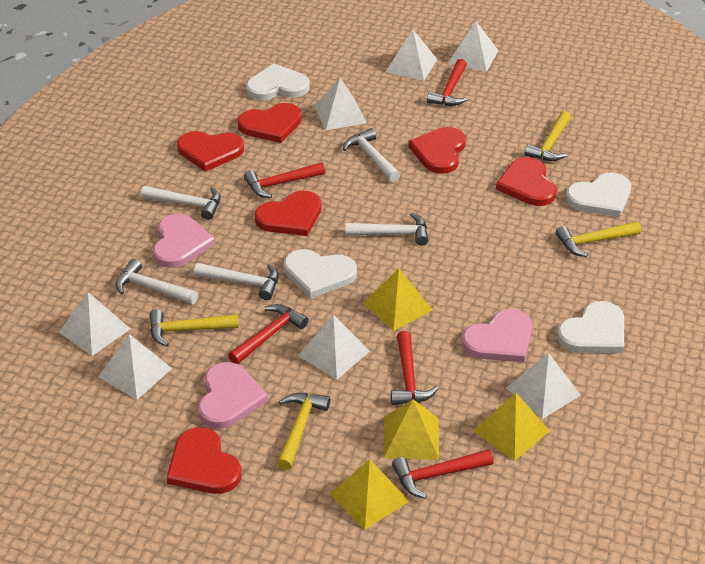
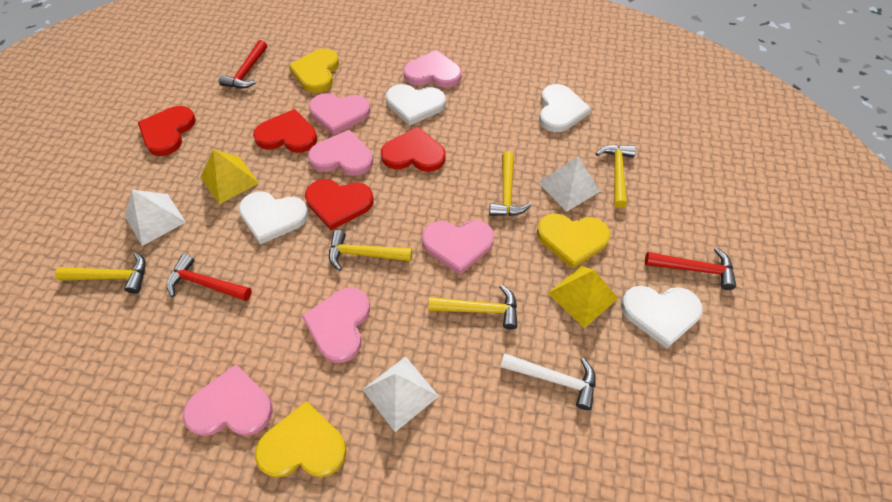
pink heart: 3 -> 6
red hammer: 5 -> 3
red heart: 6 -> 4
white hammer: 5 -> 1
white pyramid: 7 -> 3
yellow hammer: 4 -> 5
yellow heart: 0 -> 3
yellow pyramid: 4 -> 2

